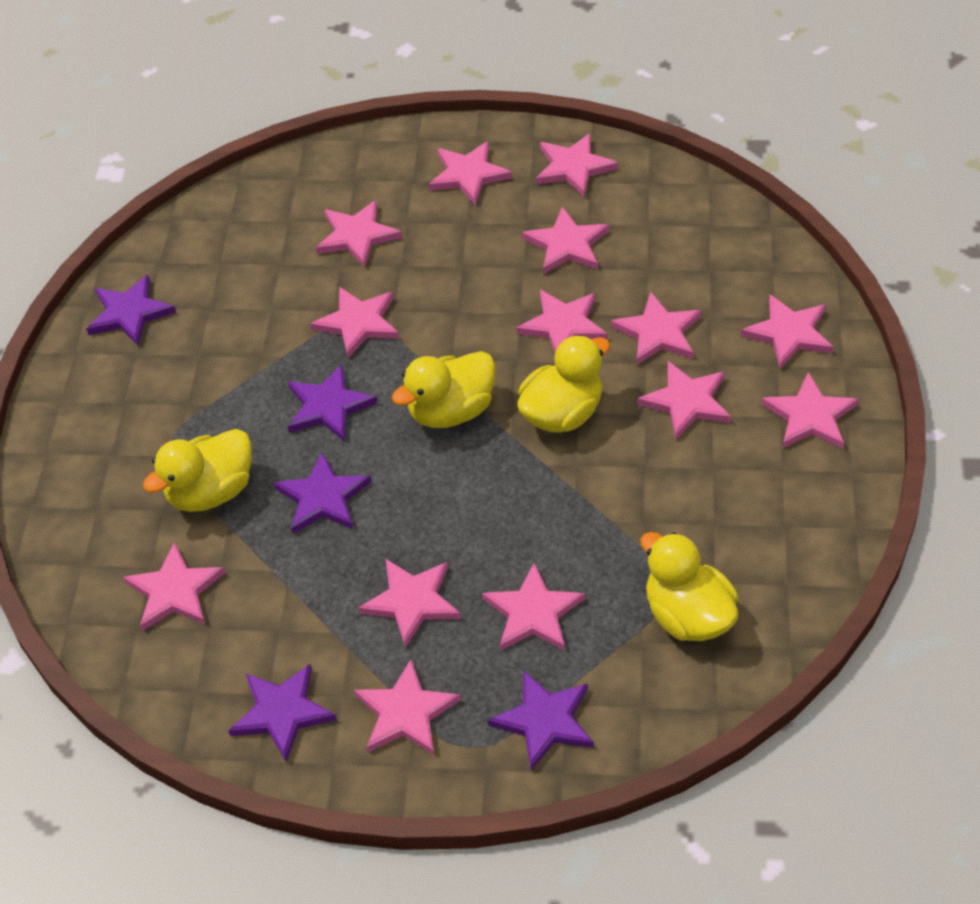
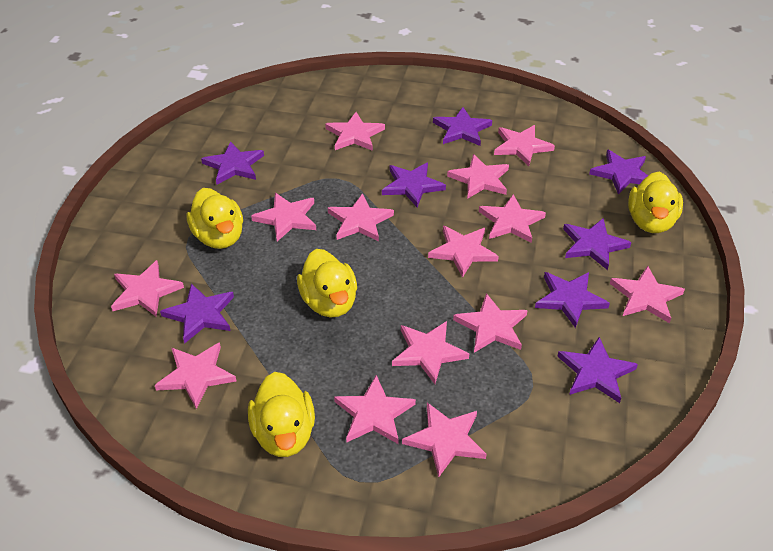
purple star: 5 -> 8

